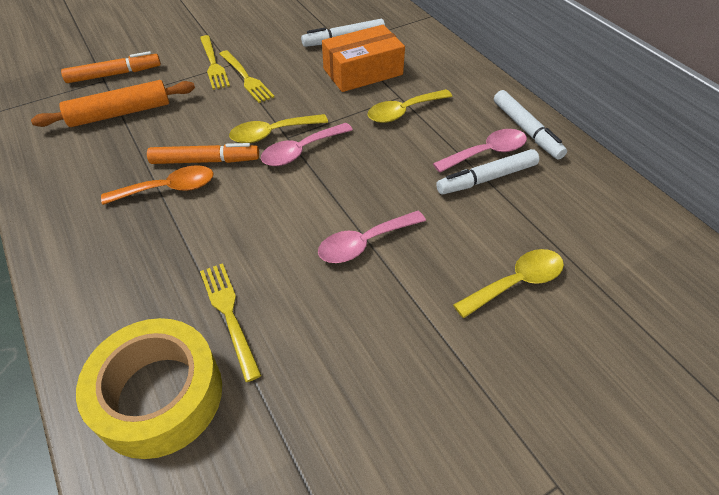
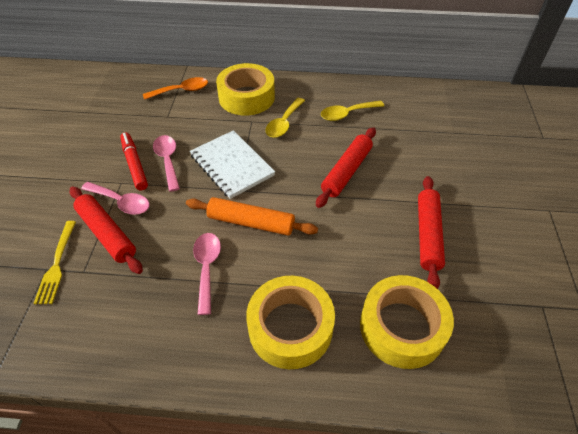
orange box: 1 -> 0
orange marker: 2 -> 0
red marker: 0 -> 1
red rolling pin: 0 -> 3
white marker: 3 -> 0
white notebook: 0 -> 1
yellow fork: 3 -> 1
yellow spoon: 3 -> 2
yellow tape: 1 -> 3

